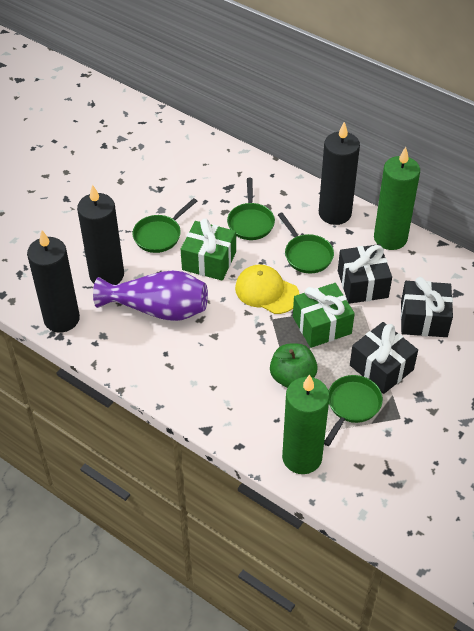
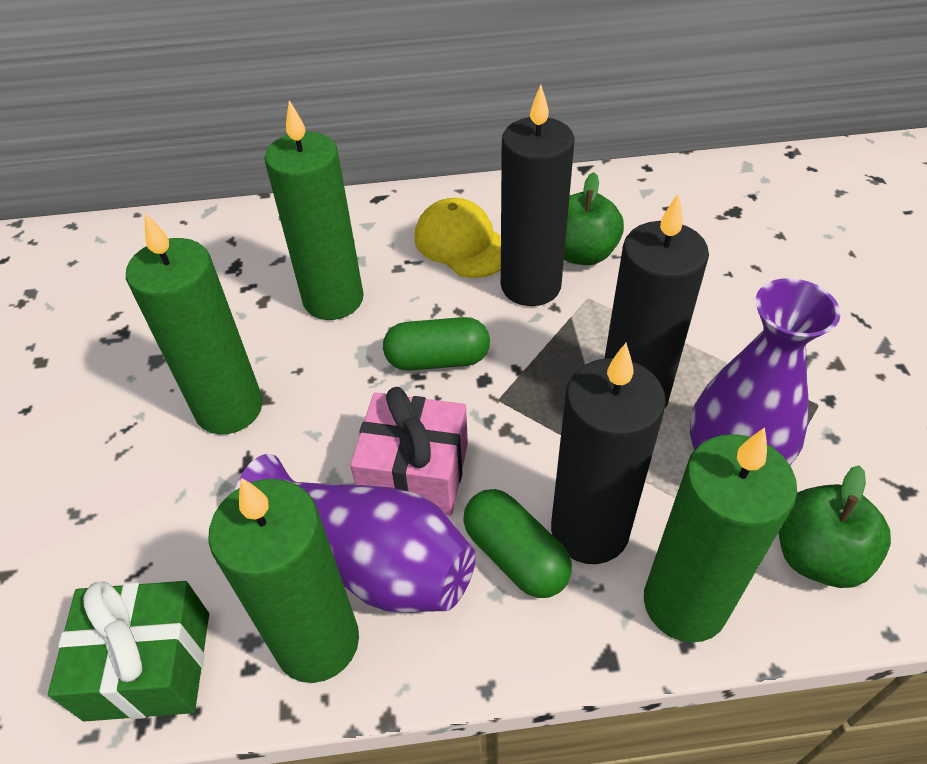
black gift: 3 -> 0
green apple: 1 -> 2
green candle: 2 -> 4
green capsule: 0 -> 2
green gift: 2 -> 1
green pan: 4 -> 0
pink gift: 0 -> 1
purple vase: 1 -> 2

